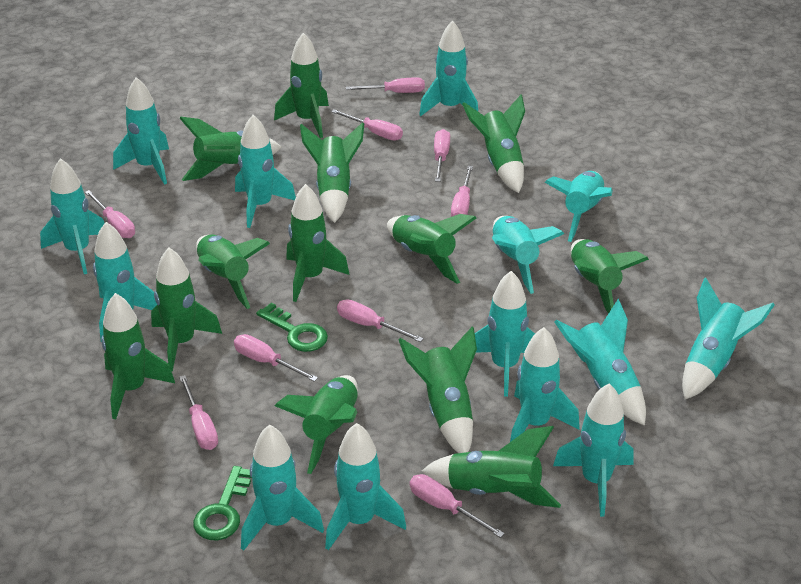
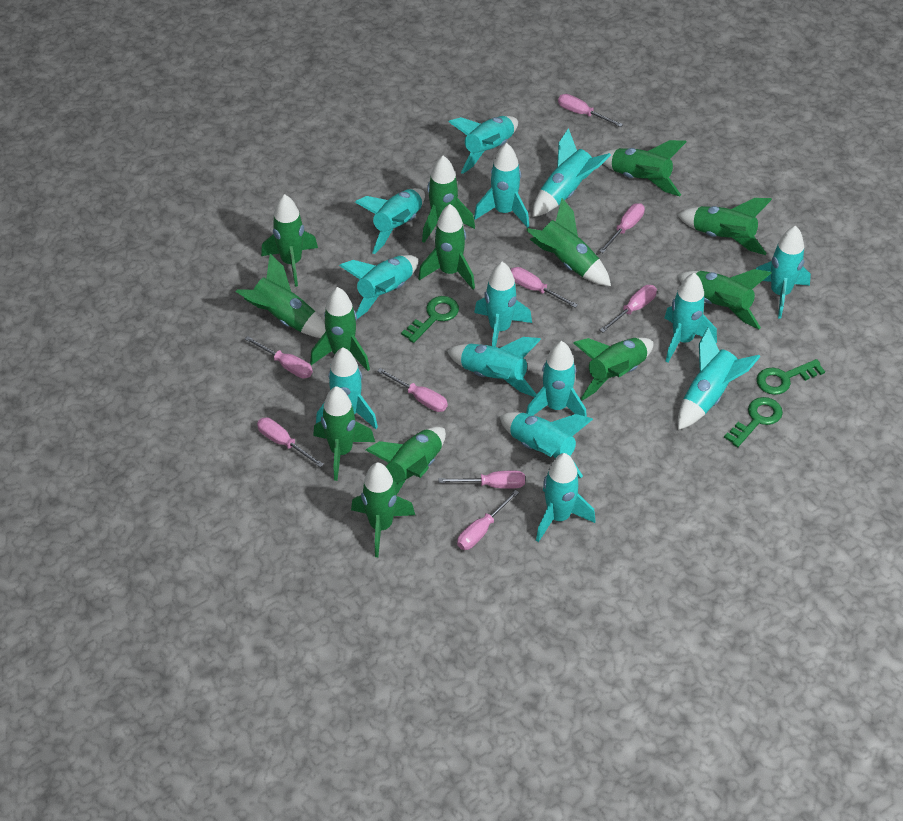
green key: 2 -> 3

